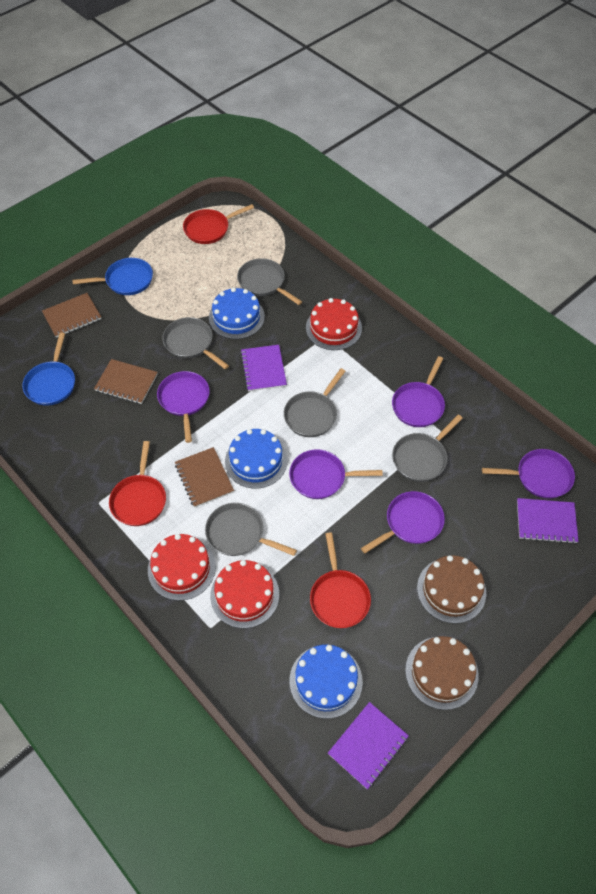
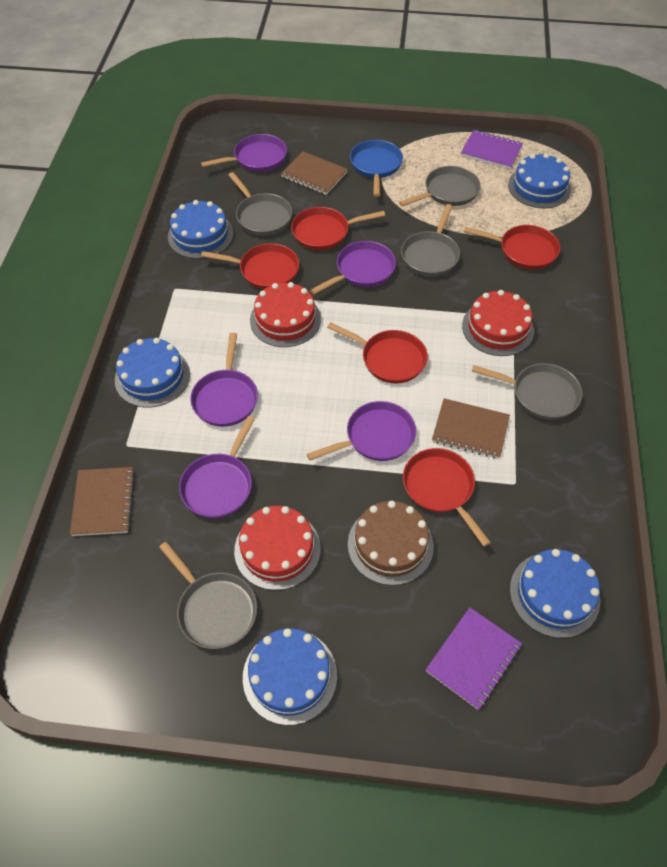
blue cake: 3 -> 5
blue pan: 2 -> 1
brown cake: 2 -> 1
purple notebook: 3 -> 2
red pan: 3 -> 5

